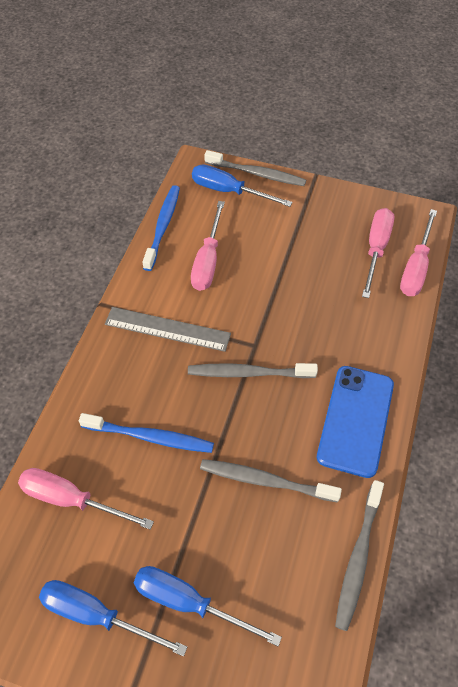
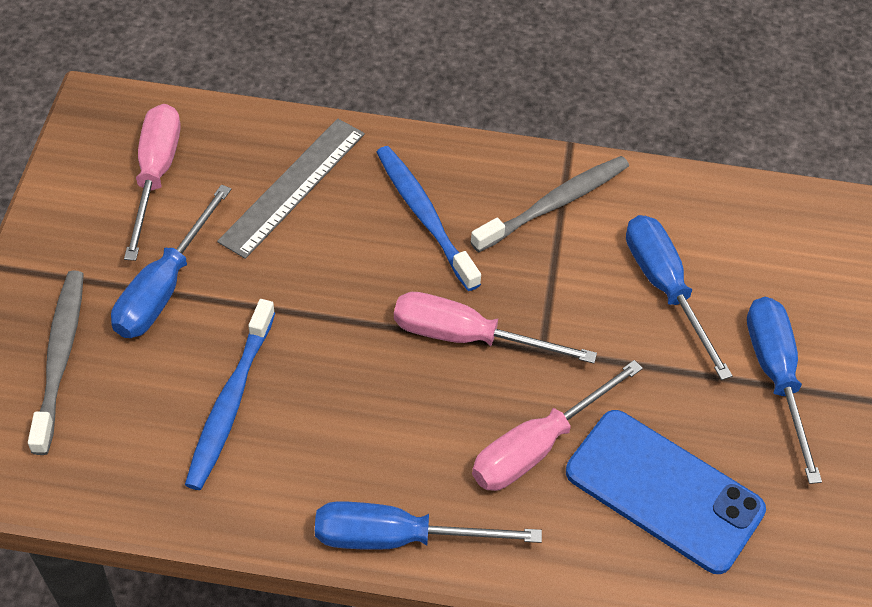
blue screwdriver: 3 -> 4
grey toothbrush: 4 -> 2
pink screwdriver: 4 -> 3

